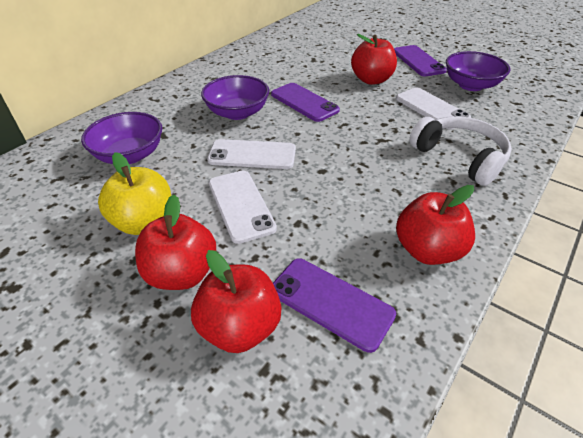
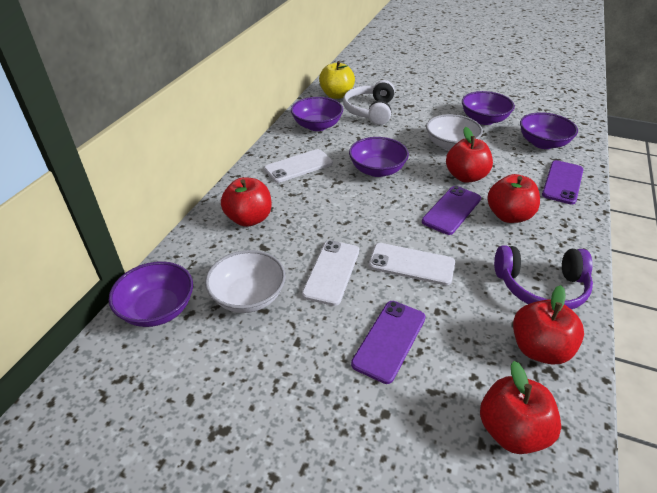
purple bowl: 3 -> 5
purple headphones: 0 -> 1
red apple: 4 -> 5
white bowl: 0 -> 2

